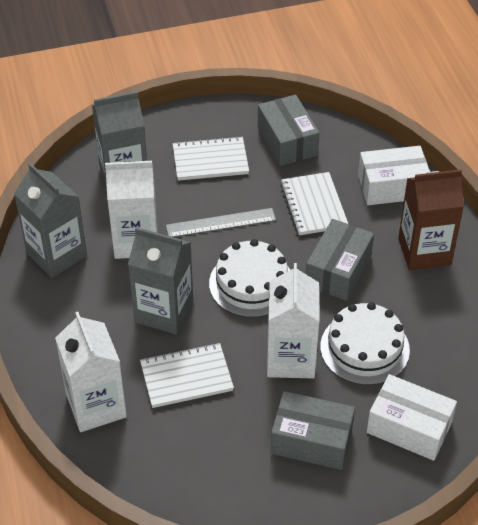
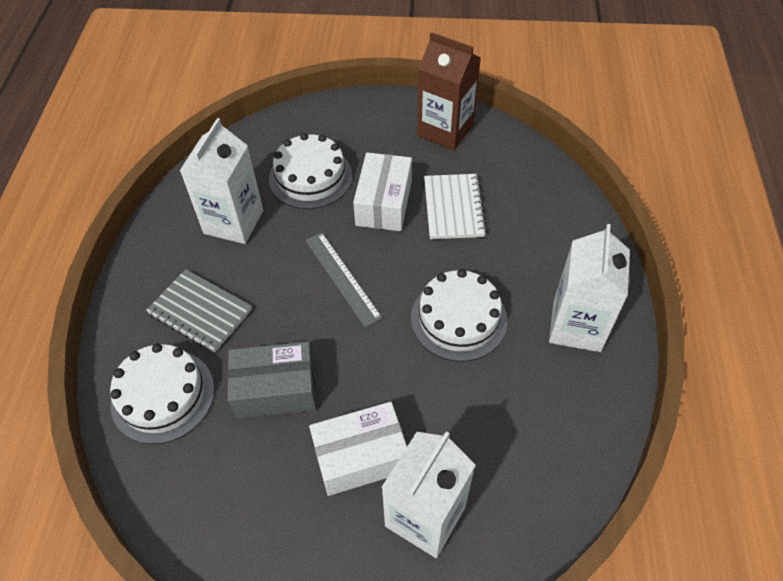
grey box: 3 -> 1
grey carton: 3 -> 0
grey notebook: 0 -> 1
white cake: 2 -> 3
white notebook: 3 -> 1

